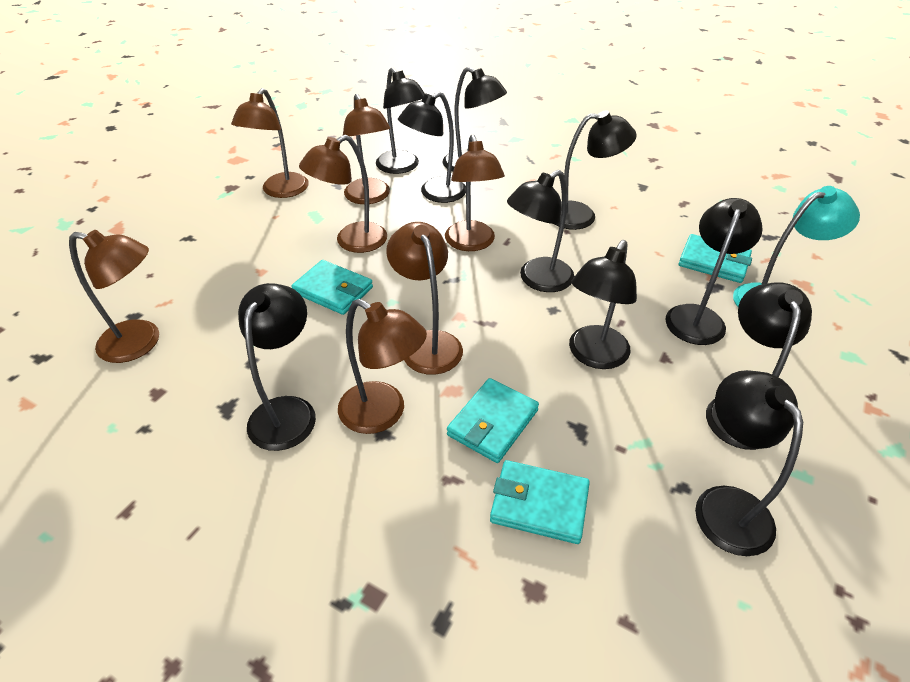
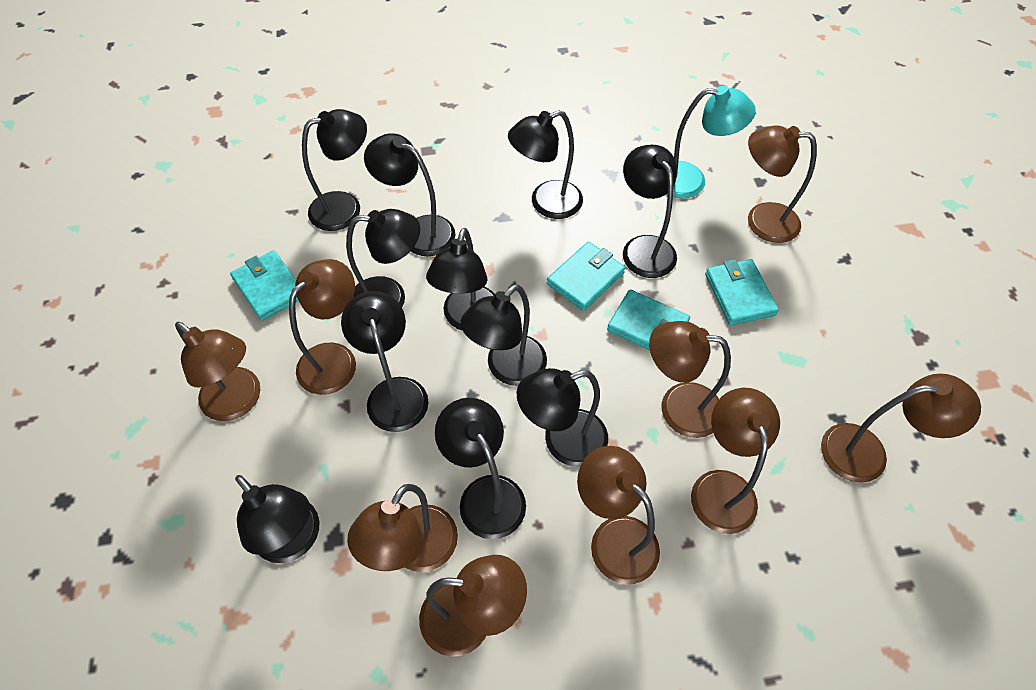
black lamp: 10 -> 11
brown lamp: 7 -> 9

